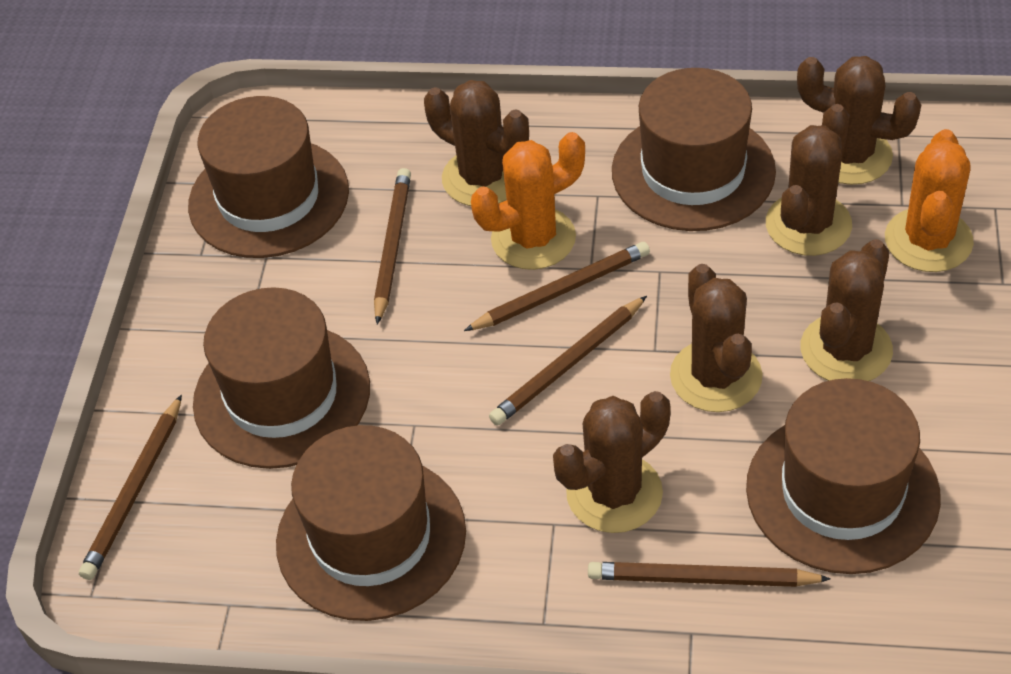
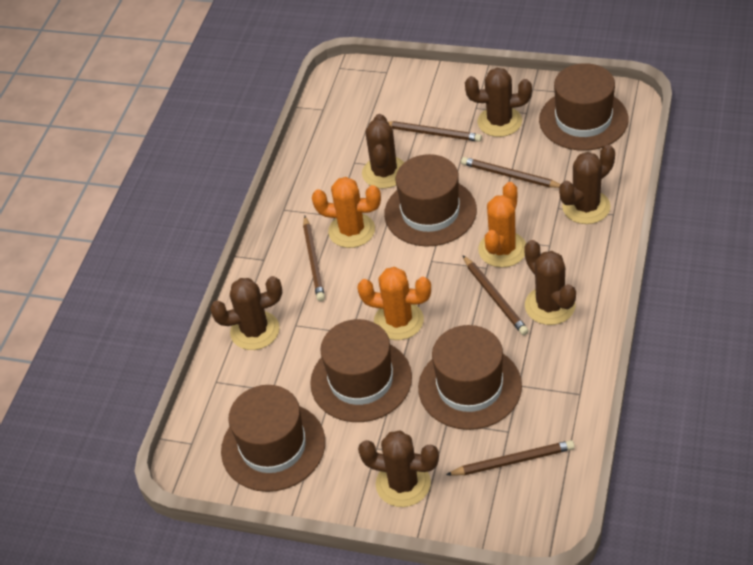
orange cactus: 2 -> 3

